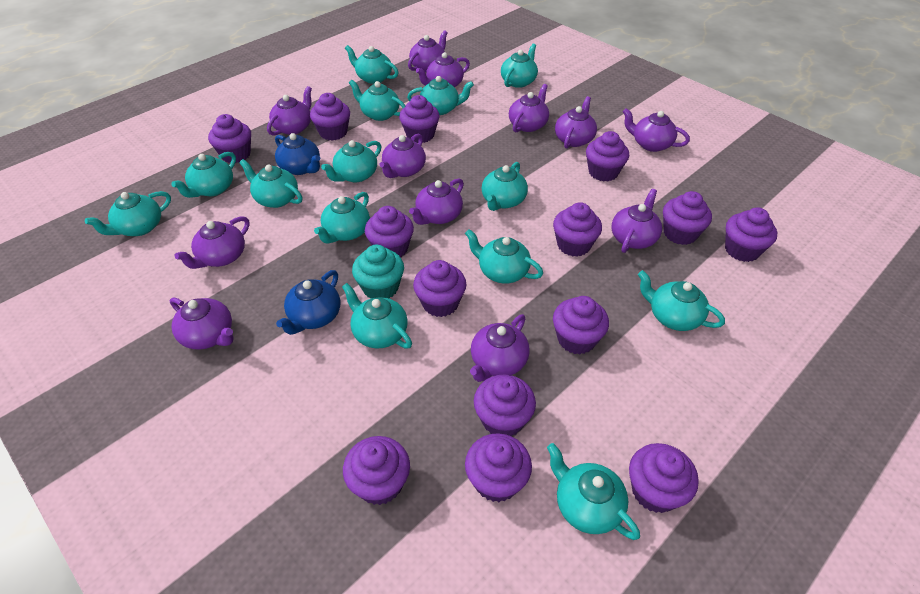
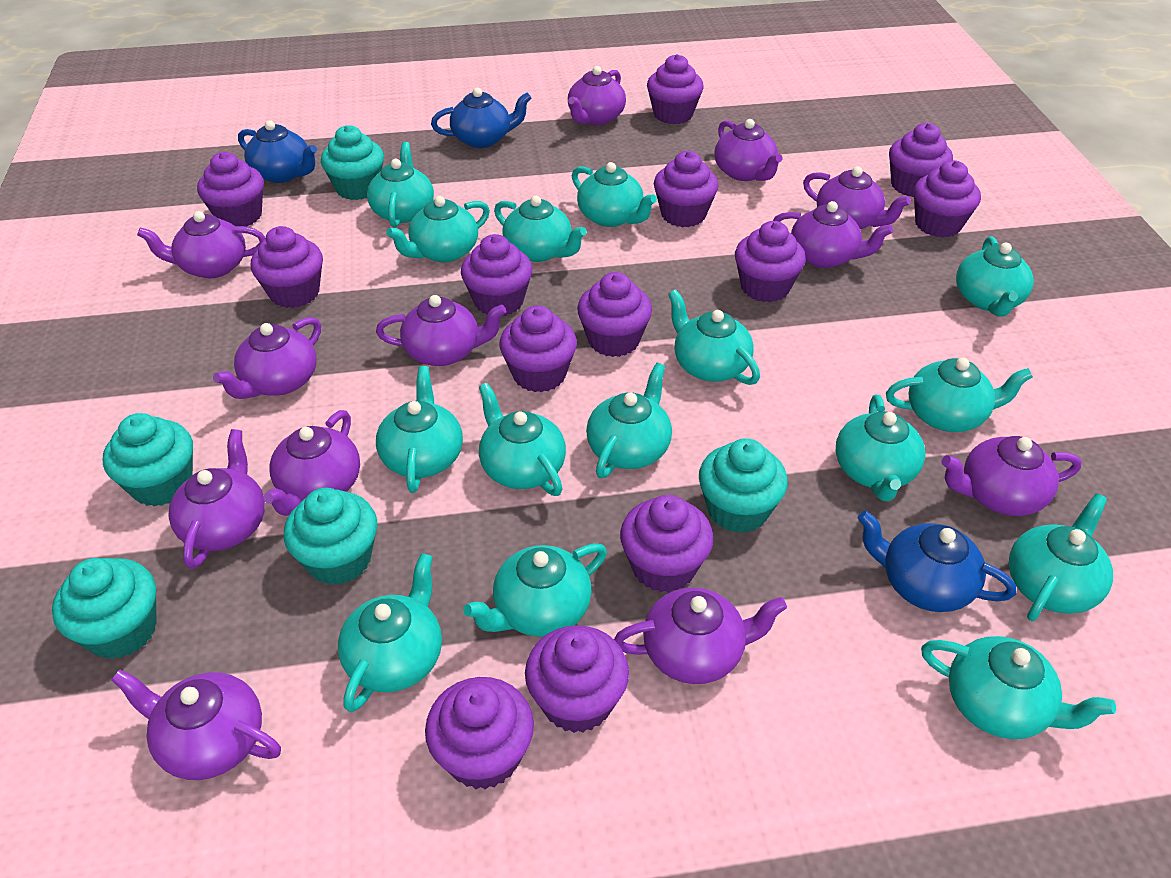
blue teapot: 2 -> 3
purple cupcake: 14 -> 13
turquoise cupcake: 1 -> 5
turquoise teapot: 14 -> 15

